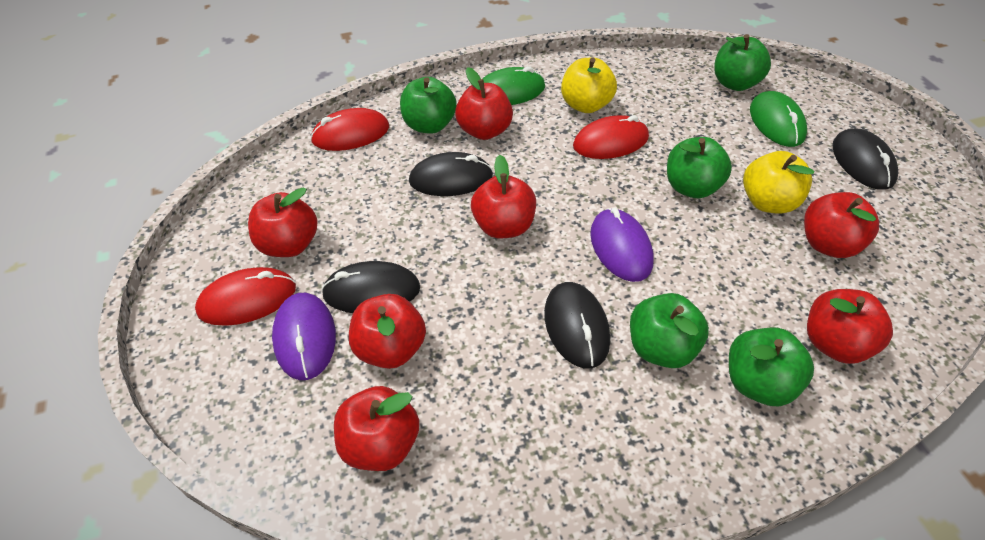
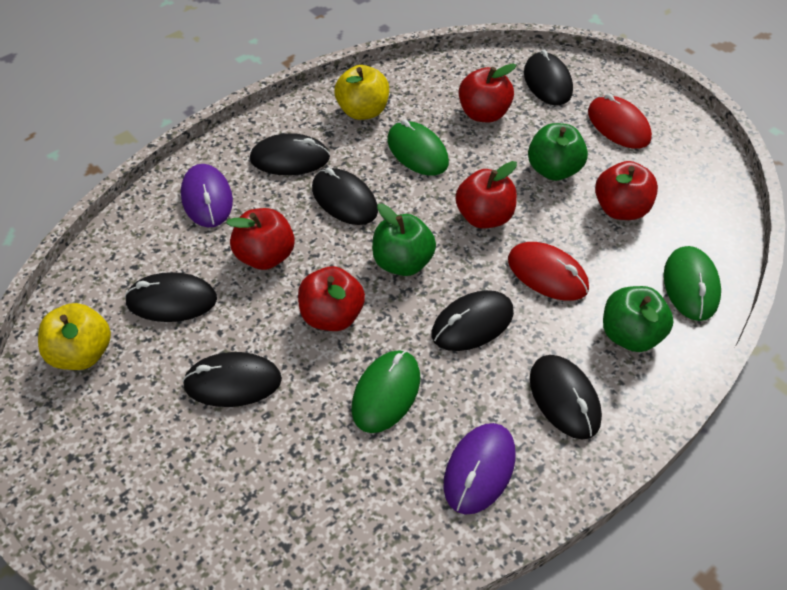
black mouse: 4 -> 7
green apple: 5 -> 3
green mouse: 2 -> 3
red apple: 7 -> 5
red mouse: 3 -> 2

